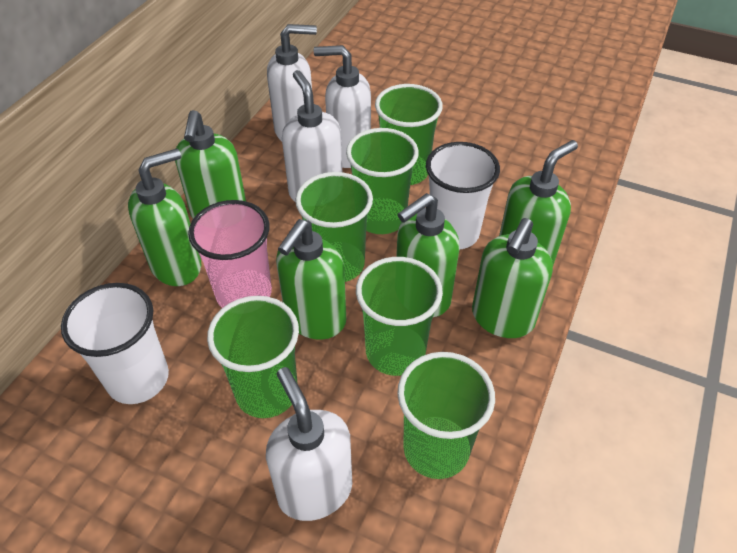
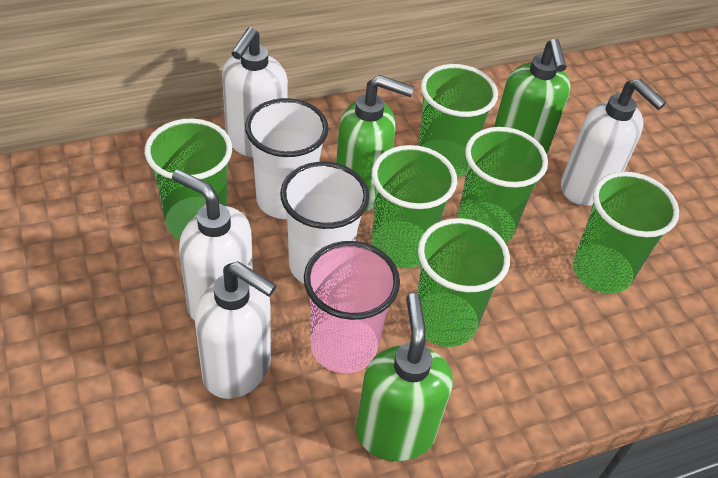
green soap dispenser: 6 -> 3

